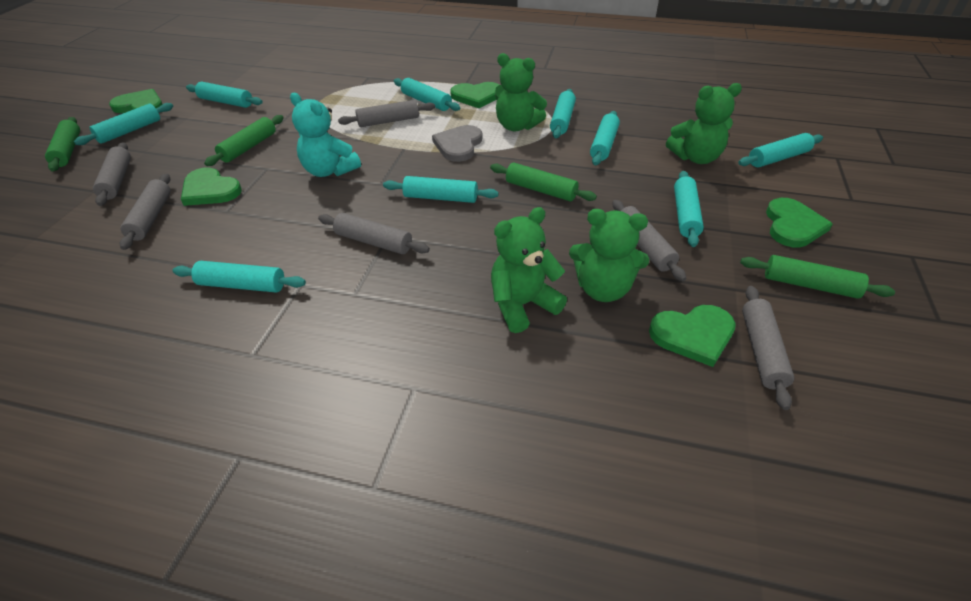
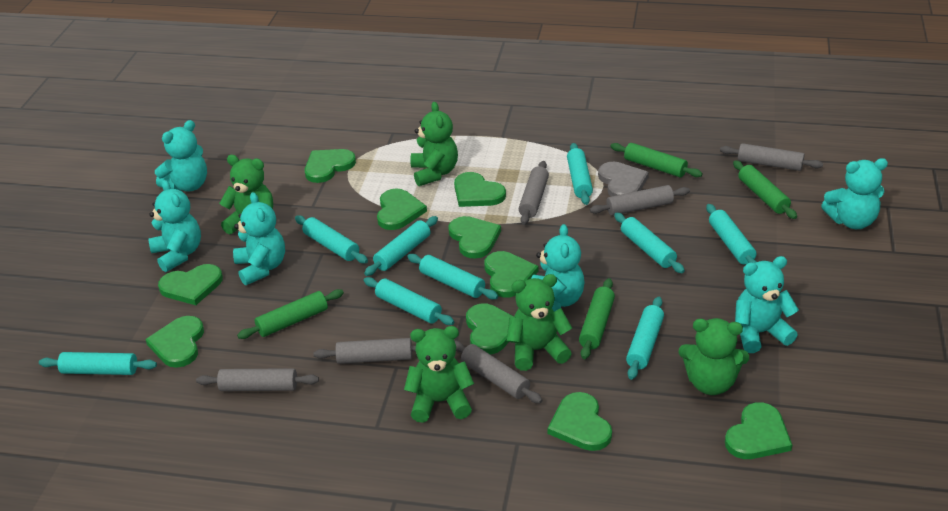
green heart: 5 -> 10
green teddy bear: 4 -> 5
turquoise teddy bear: 1 -> 6

